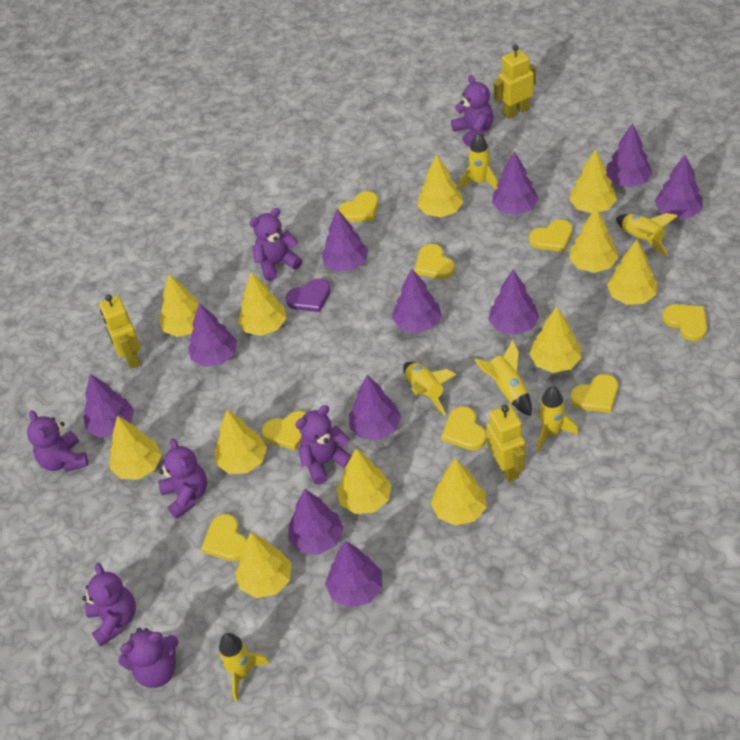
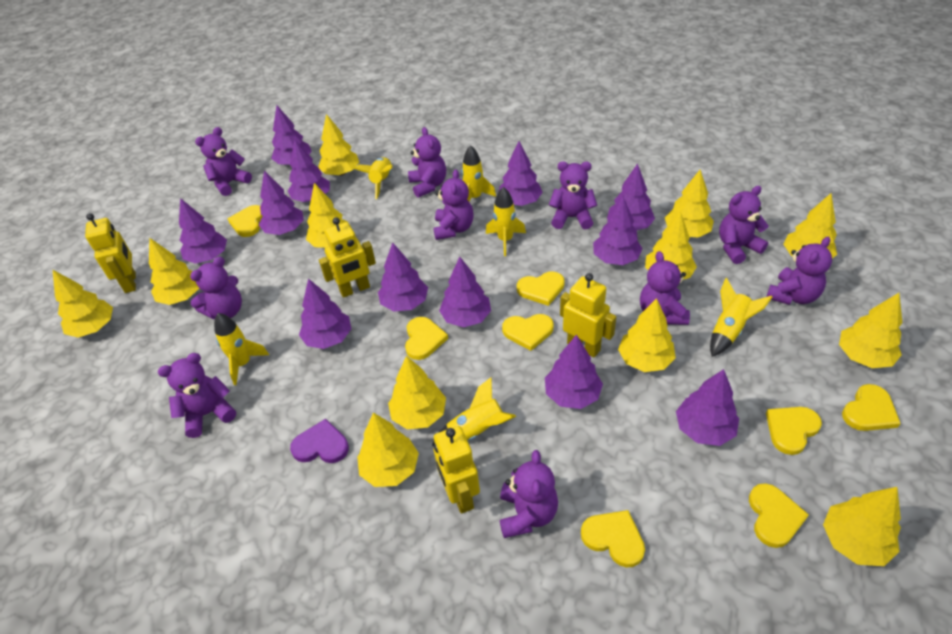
purple teddy bear: 7 -> 10
purple tree: 11 -> 12
yellow robot: 3 -> 4

